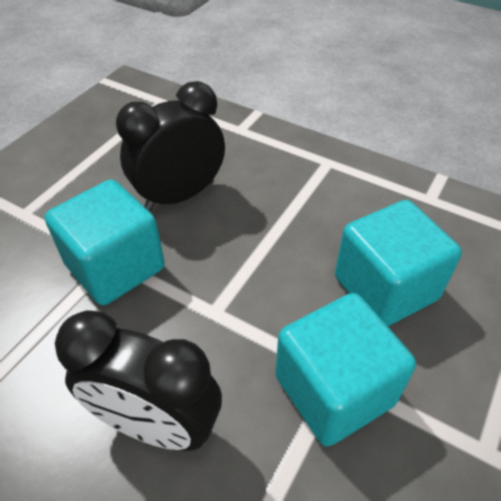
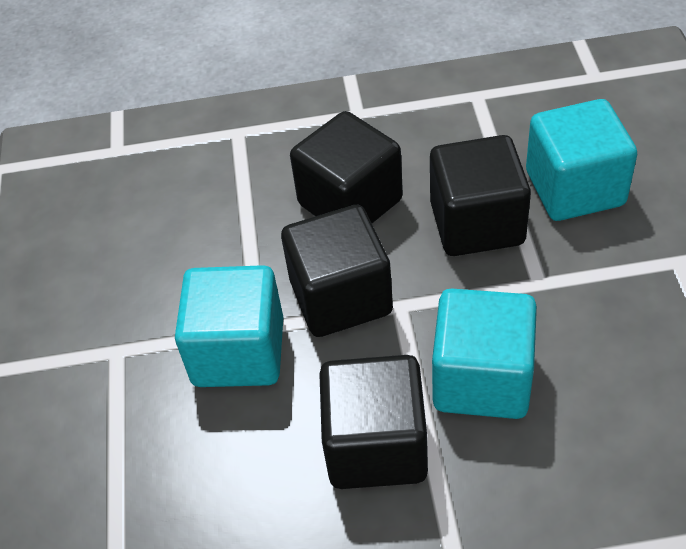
black clock: 2 -> 0
black cube: 0 -> 4

